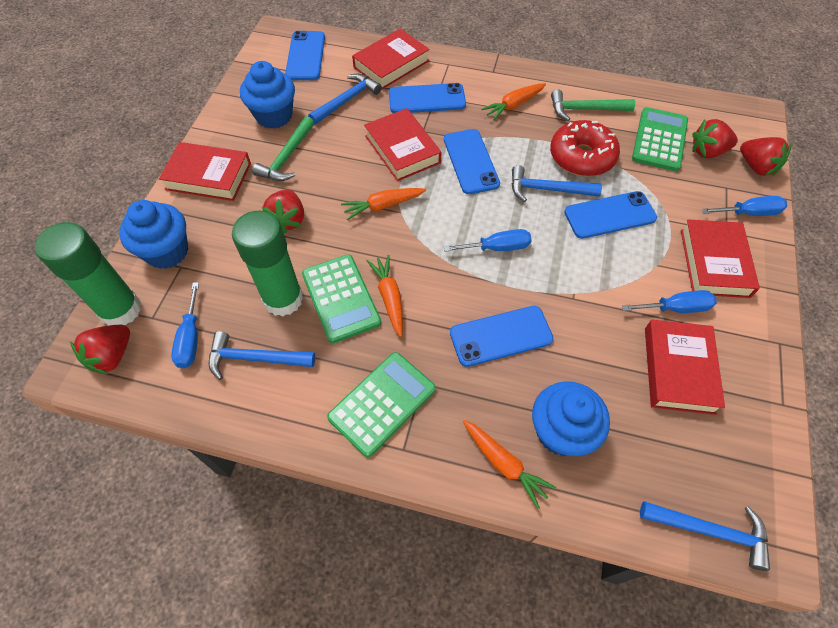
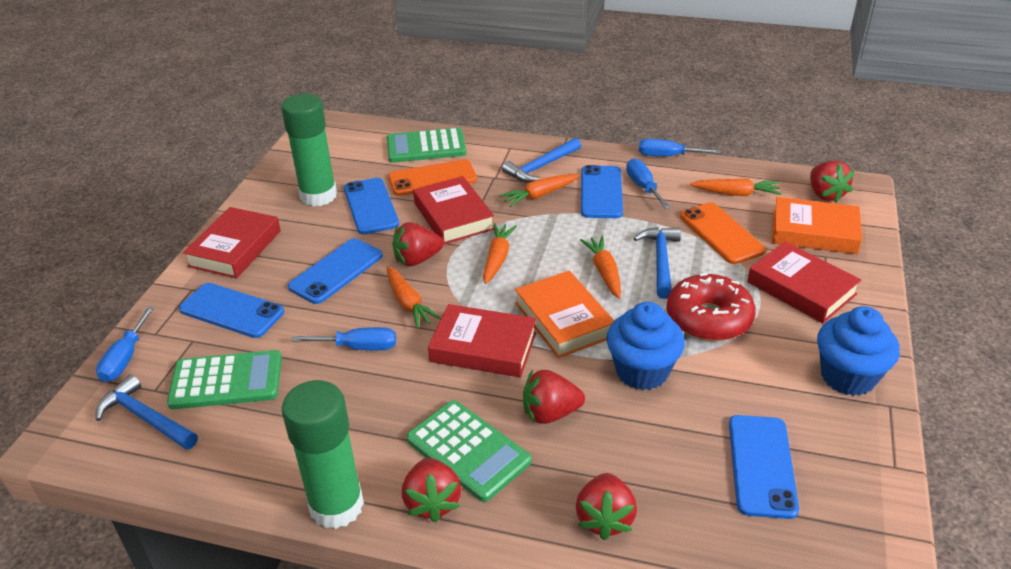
blue cupcake: 3 -> 2
blue hammer: 4 -> 3
green hammer: 2 -> 0
orange book: 0 -> 2
orange carrot: 4 -> 5
orange phone: 0 -> 2
red book: 5 -> 4
red strawberry: 4 -> 5

